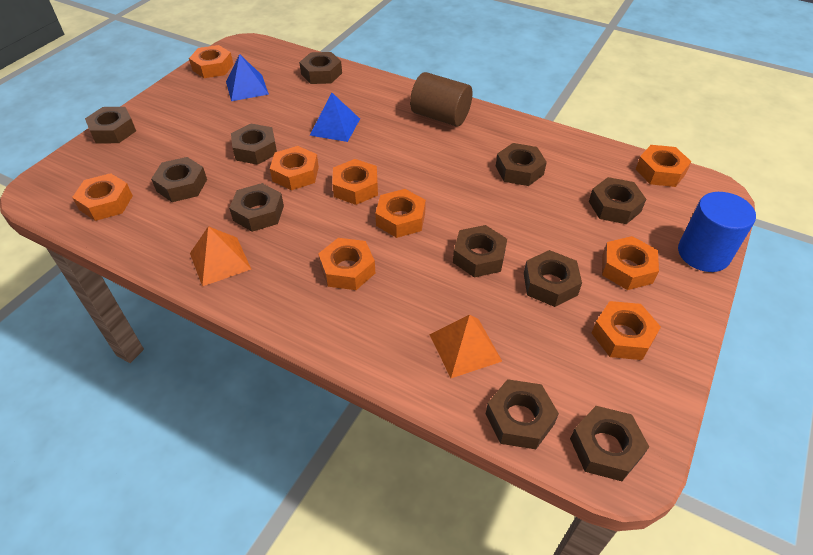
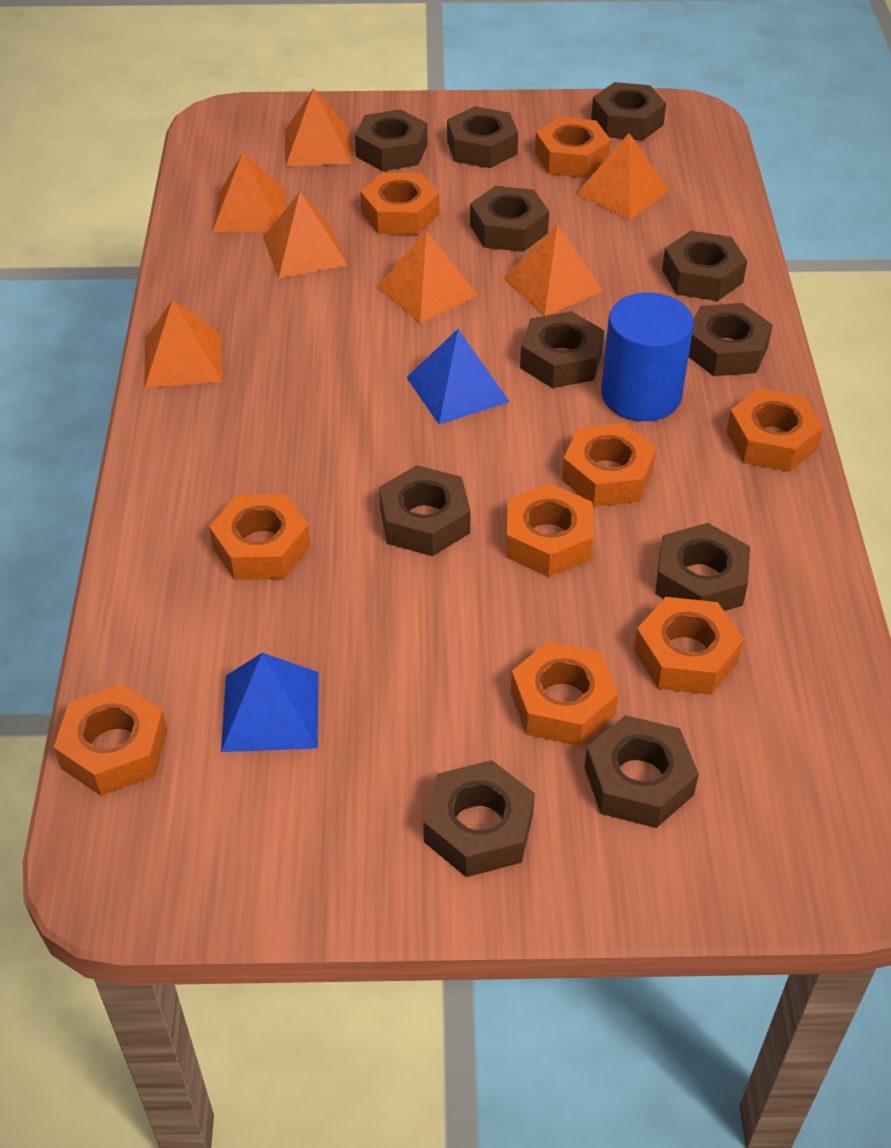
brown cylinder: 1 -> 0
orange pyramid: 2 -> 7

